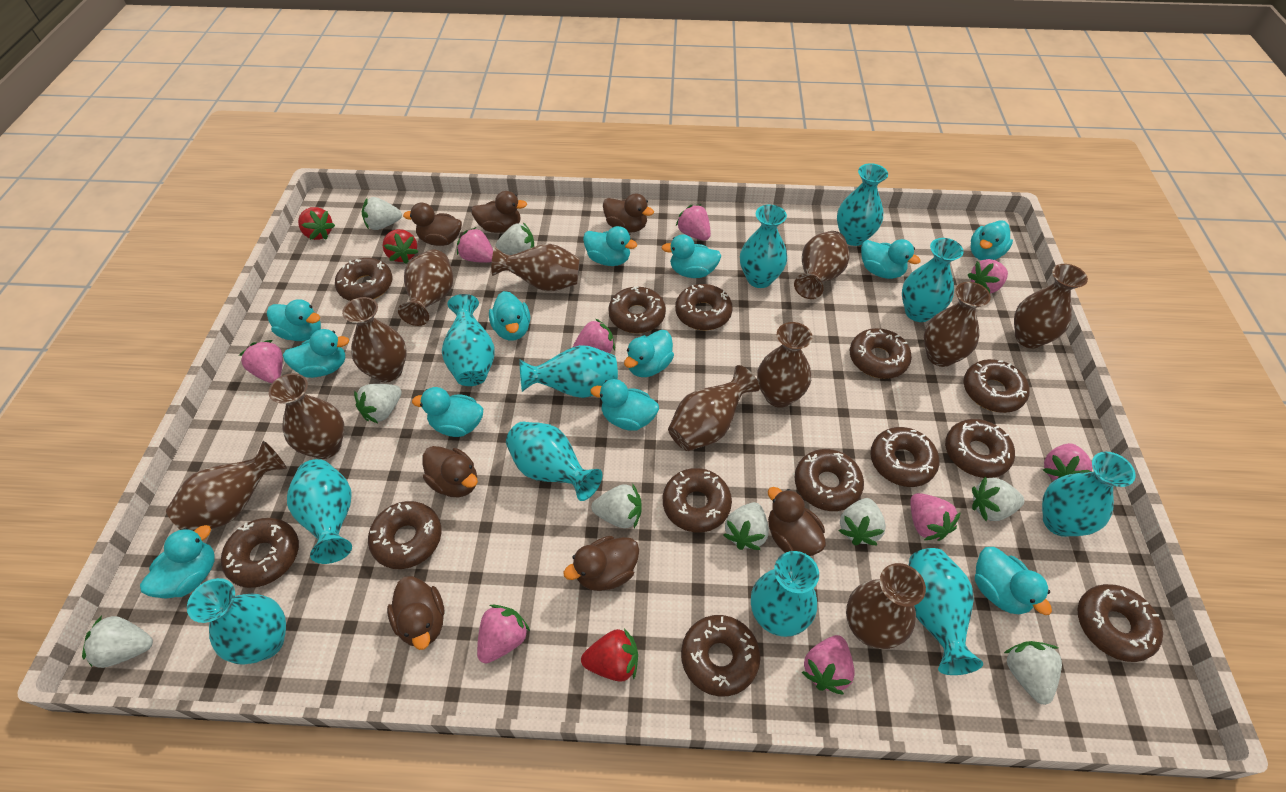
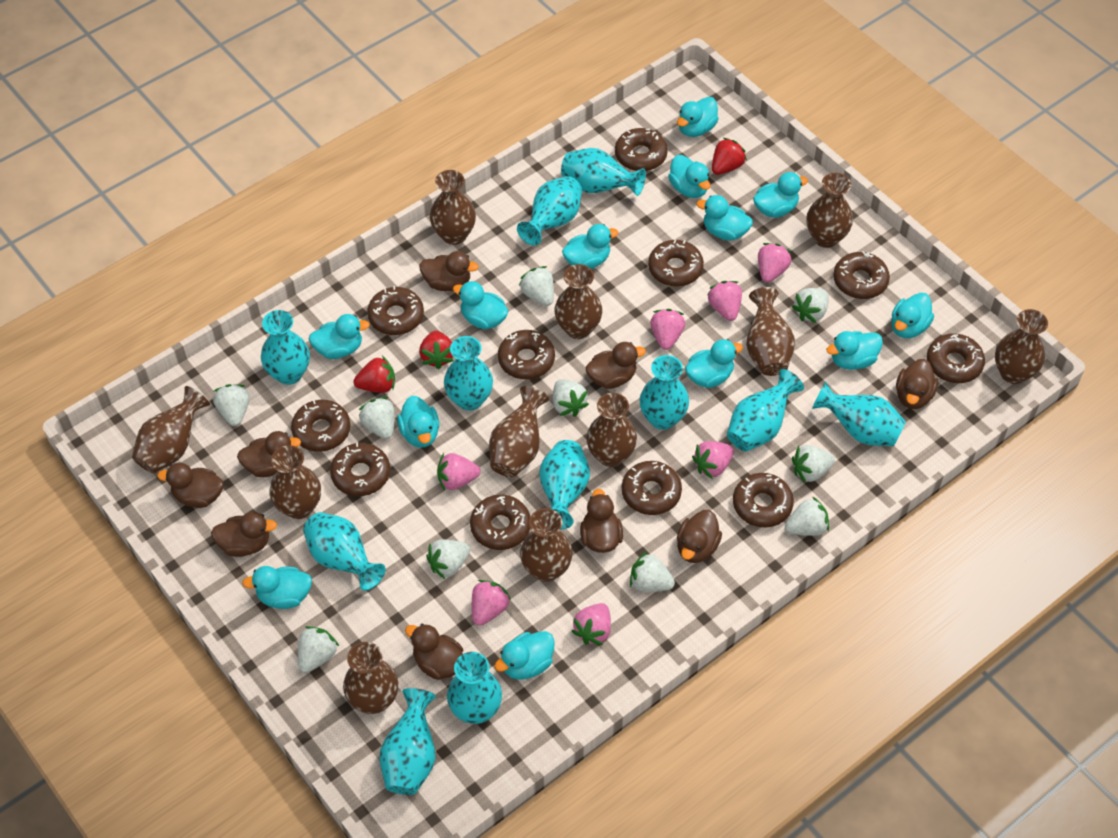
brown donut: 13 -> 11
brown duck: 7 -> 9
pink strawberry: 9 -> 7
turquoise duck: 12 -> 13
white strawberry: 9 -> 10

